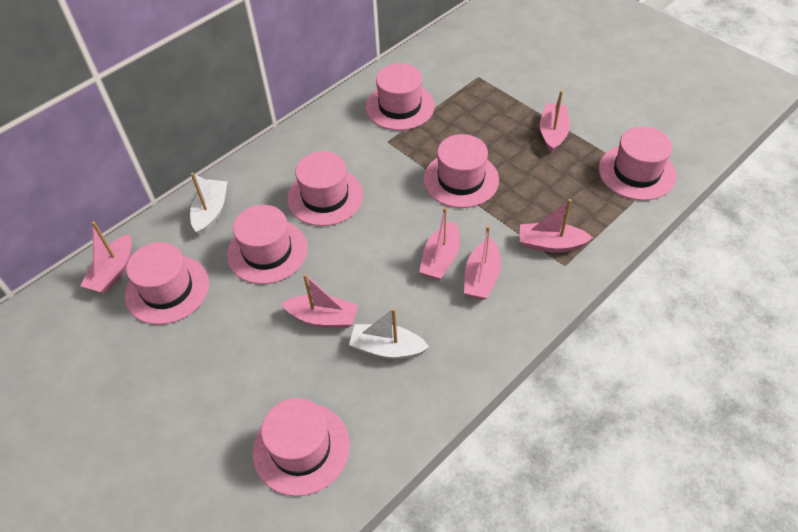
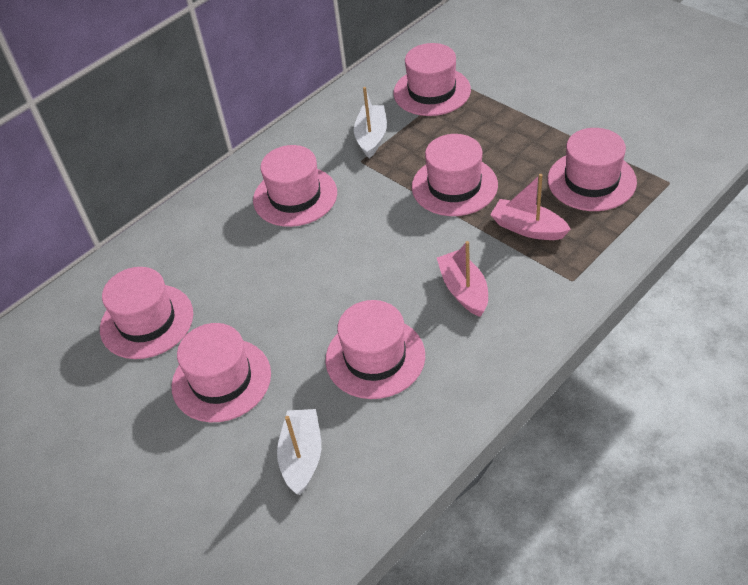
pink boat: 6 -> 2

